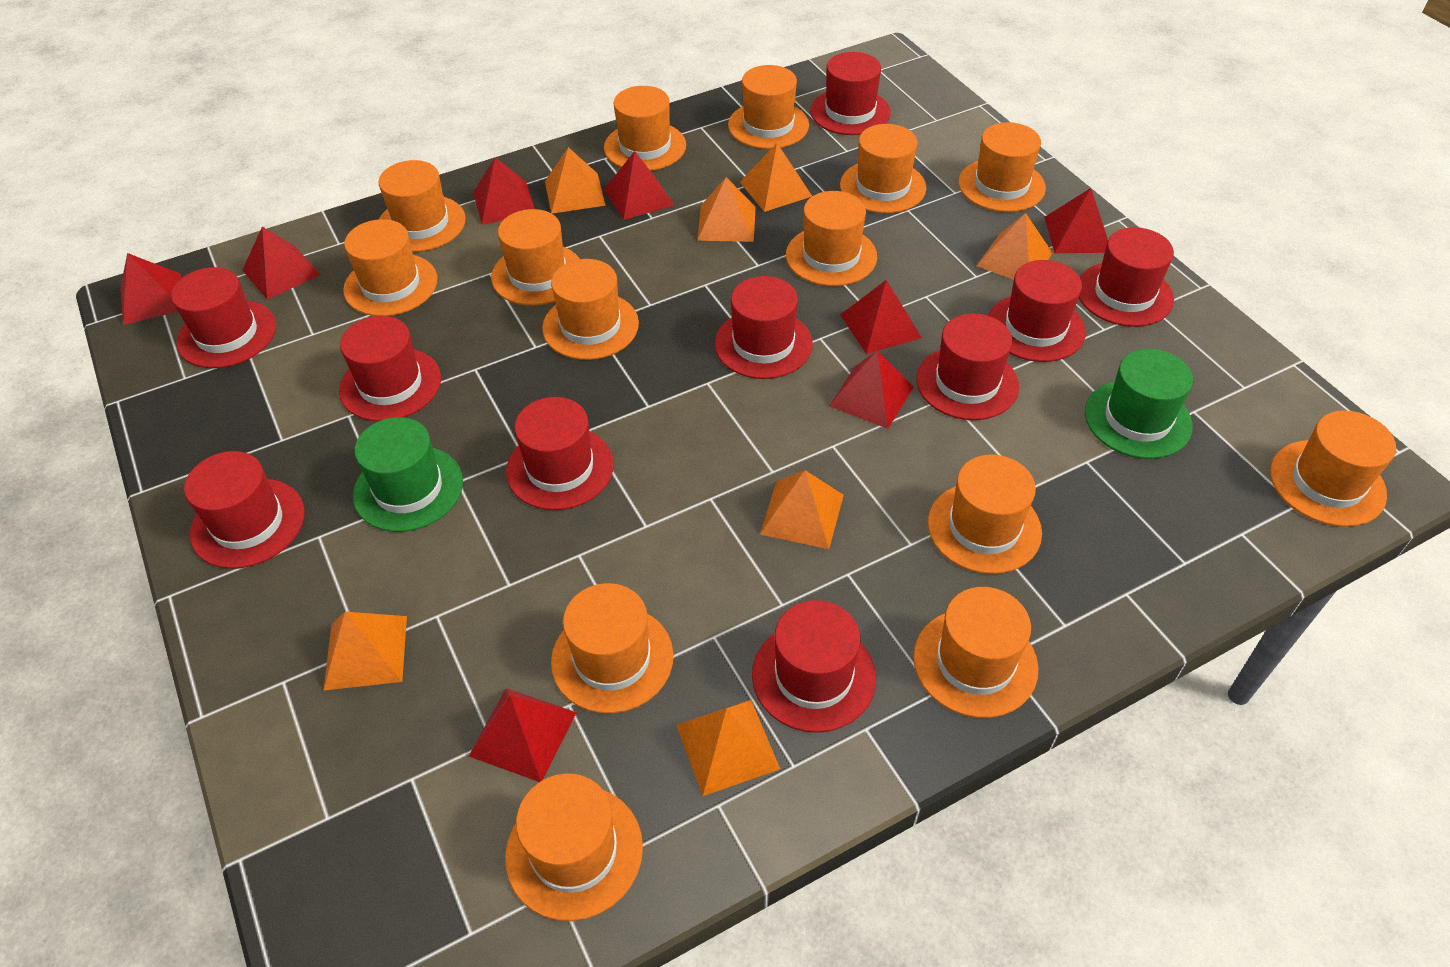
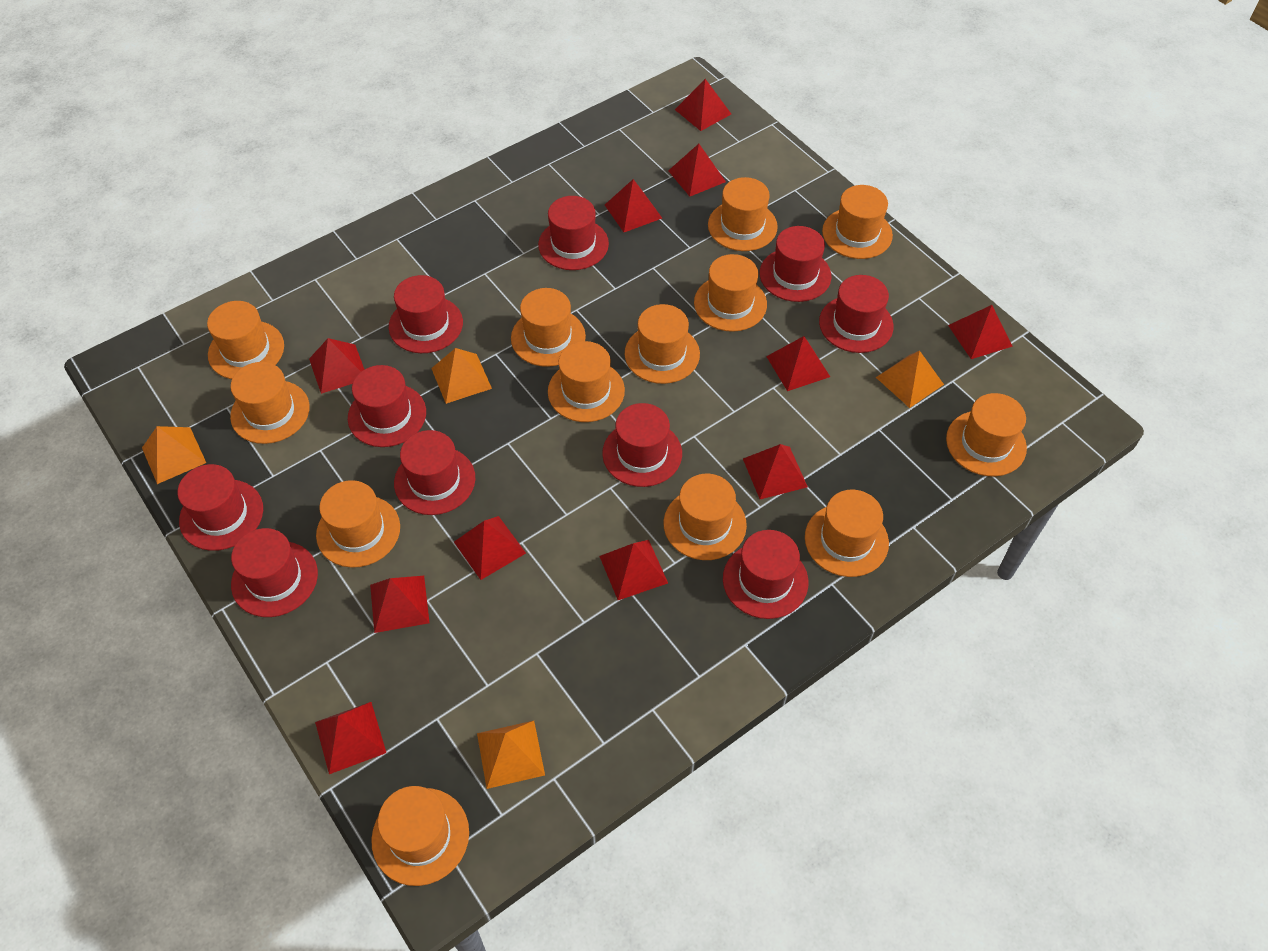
green hat: 2 -> 0
orange hat: 14 -> 13
orange pyramid: 7 -> 4
red pyramid: 8 -> 11

